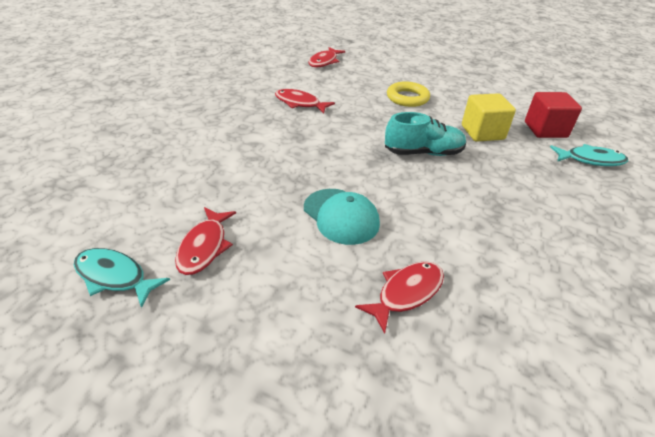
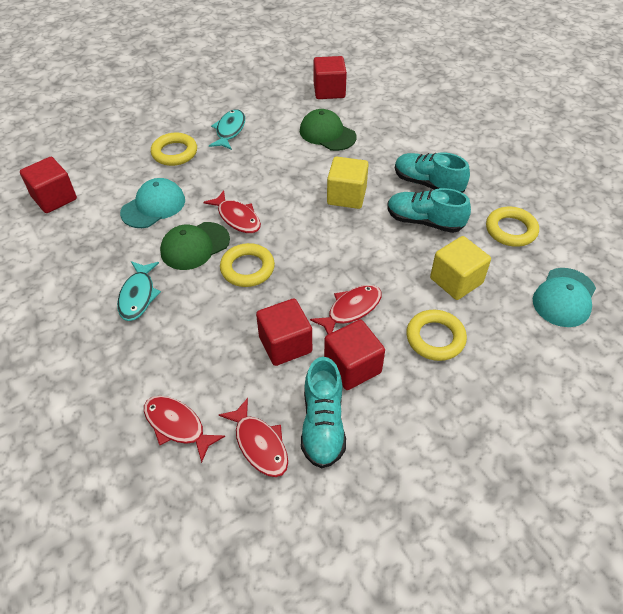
green cap: 0 -> 2
red cube: 1 -> 4
turquoise cap: 1 -> 2
turquoise shoe: 1 -> 3
yellow cube: 1 -> 2
yellow ring: 1 -> 4

